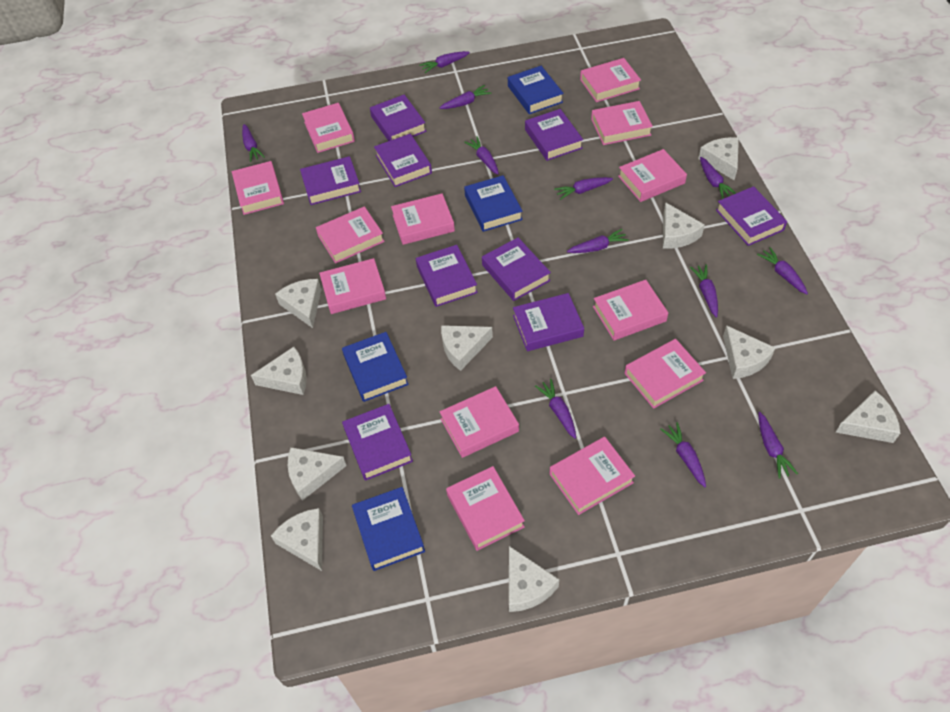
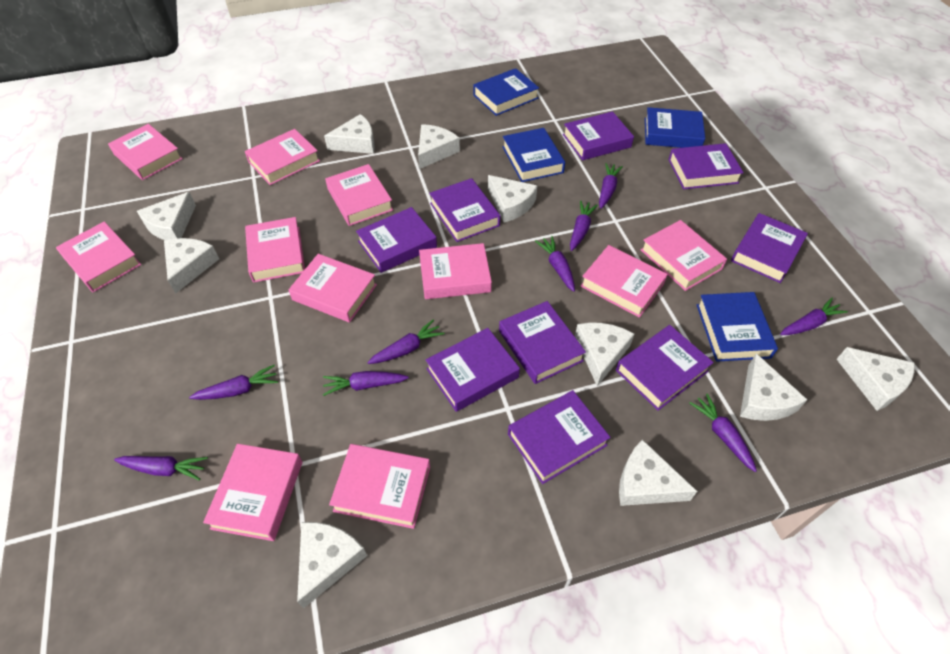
pink book: 13 -> 11
purple carrot: 12 -> 9

